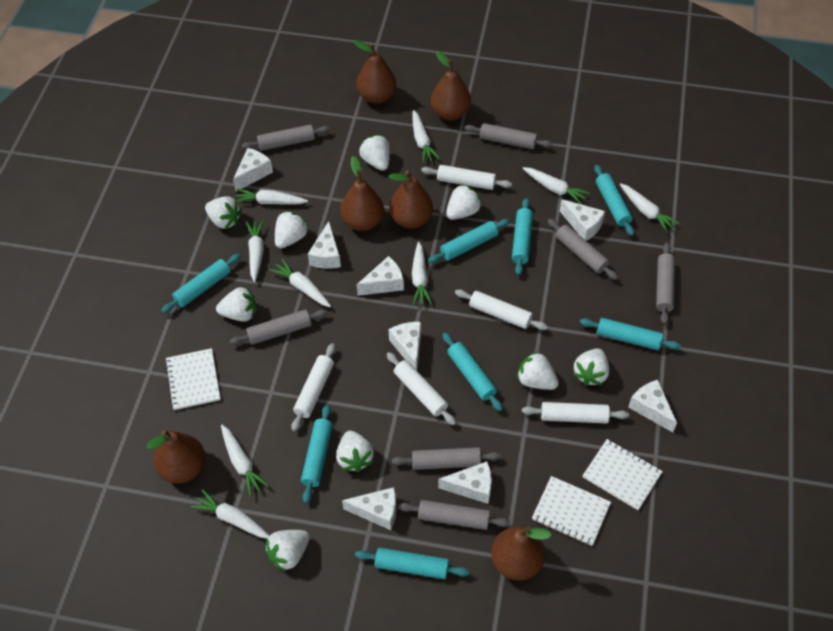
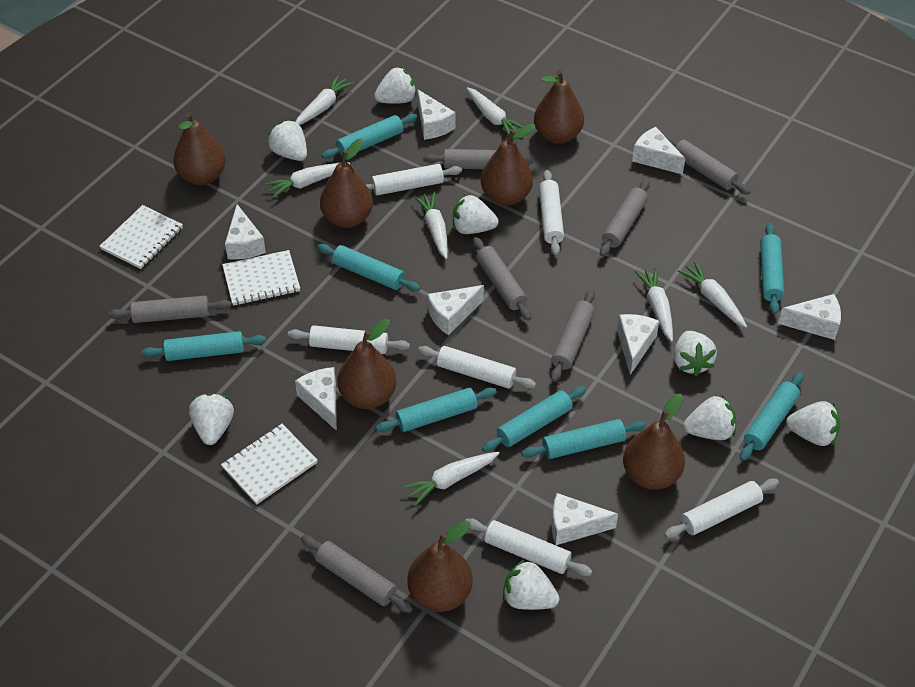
brown pear: 6 -> 7
white carrot: 9 -> 7
white rolling pin: 5 -> 6
white strawberry: 9 -> 8

